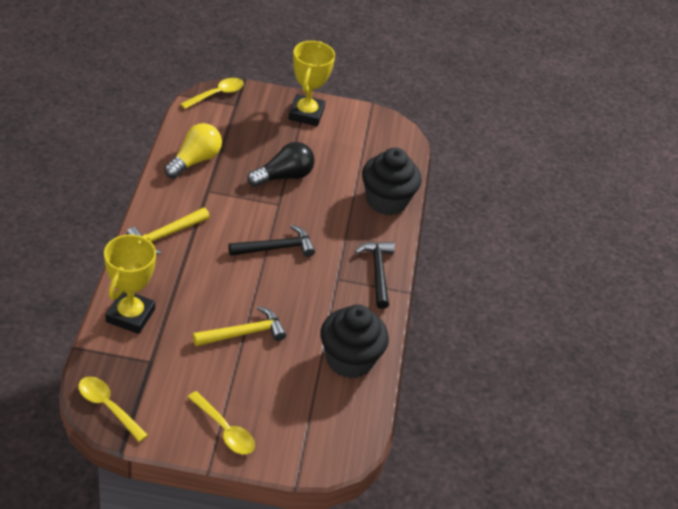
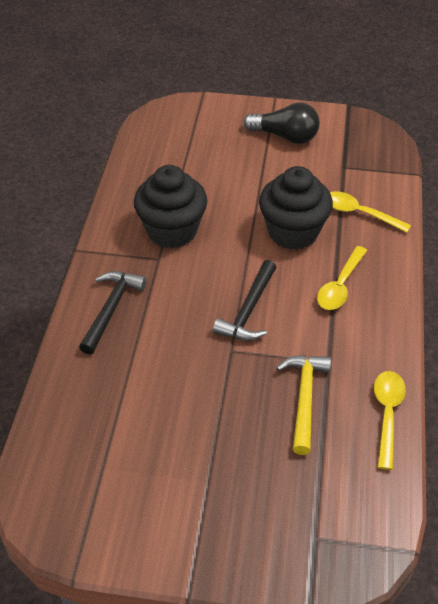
yellow hammer: 2 -> 1
yellow light bulb: 1 -> 0
yellow trophy: 2 -> 0

